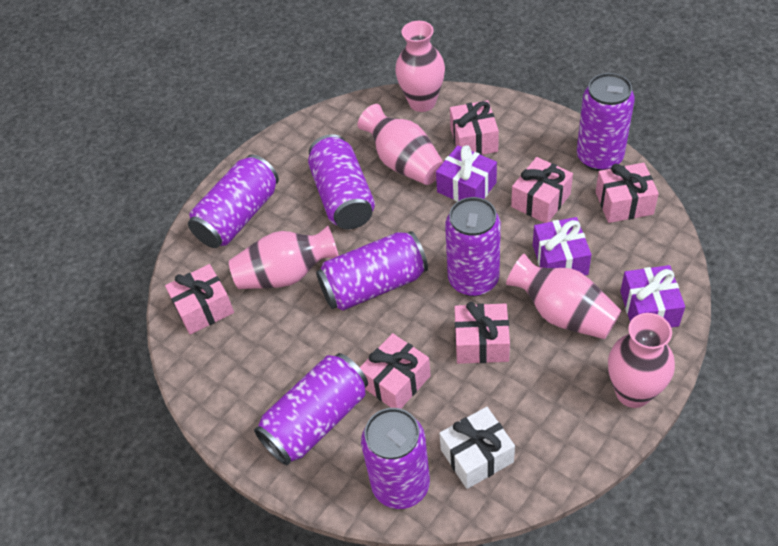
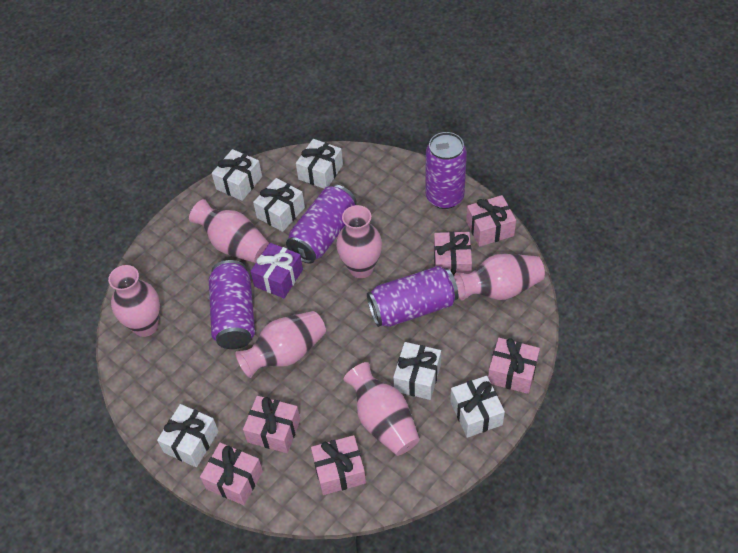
pink vase: 5 -> 6
purple can: 7 -> 4
purple gift: 3 -> 1
white gift: 1 -> 6

